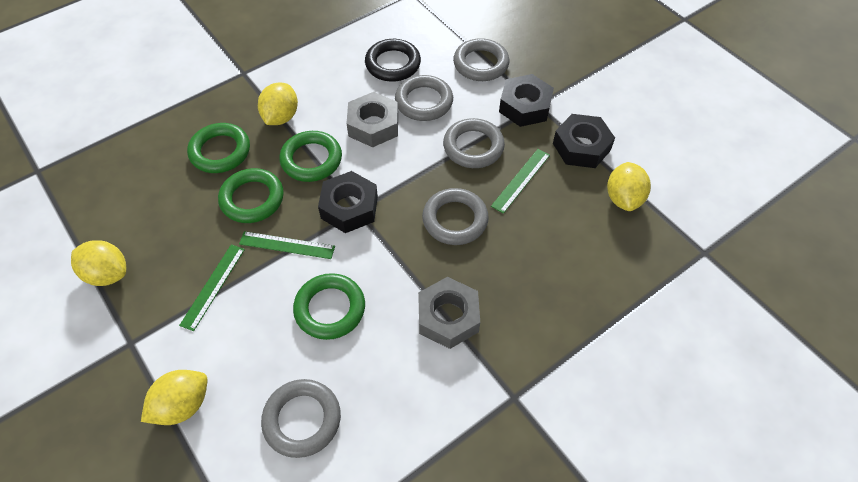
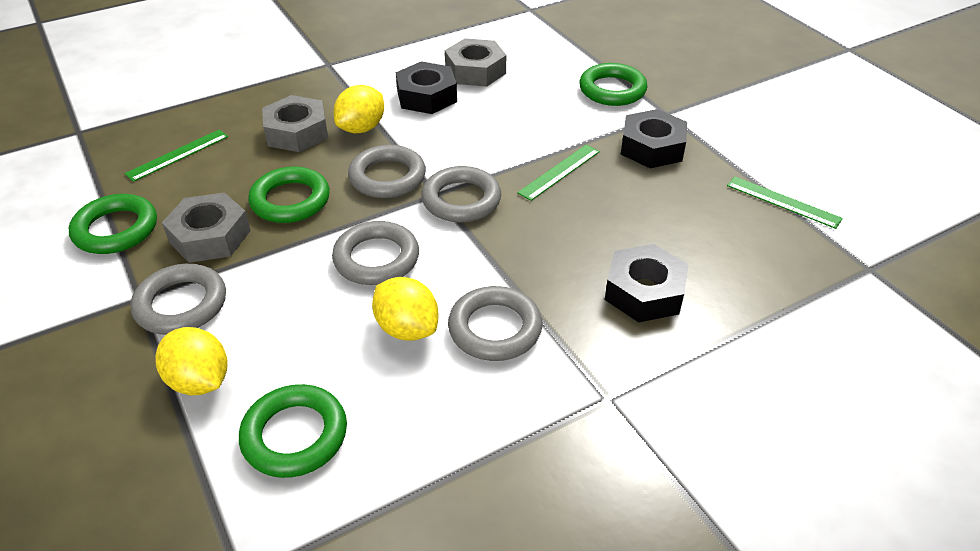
black ring: 1 -> 0
grey nut: 2 -> 3
yellow lemon: 4 -> 3

